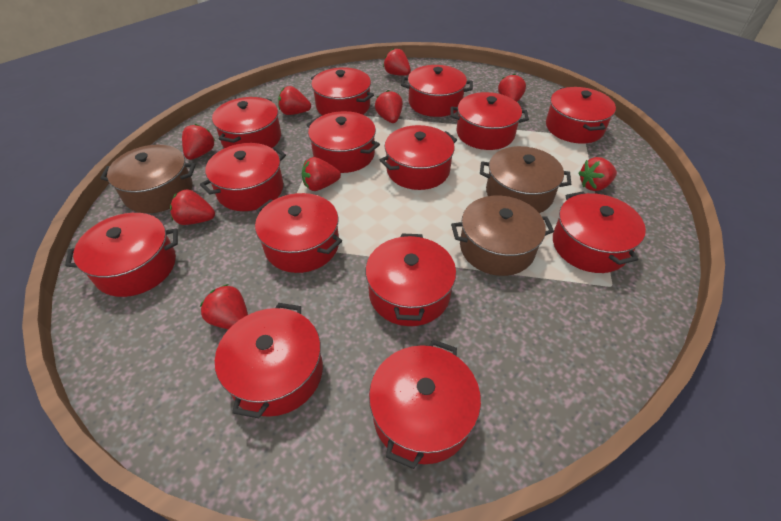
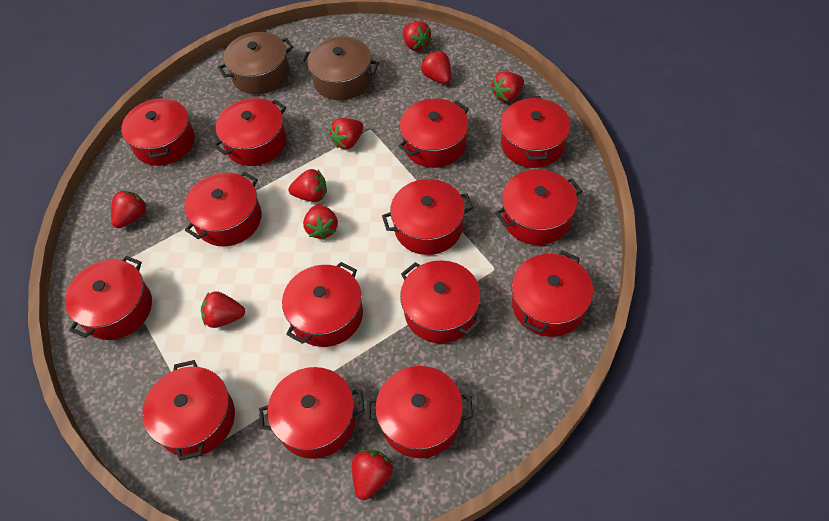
brown pot: 3 -> 2

